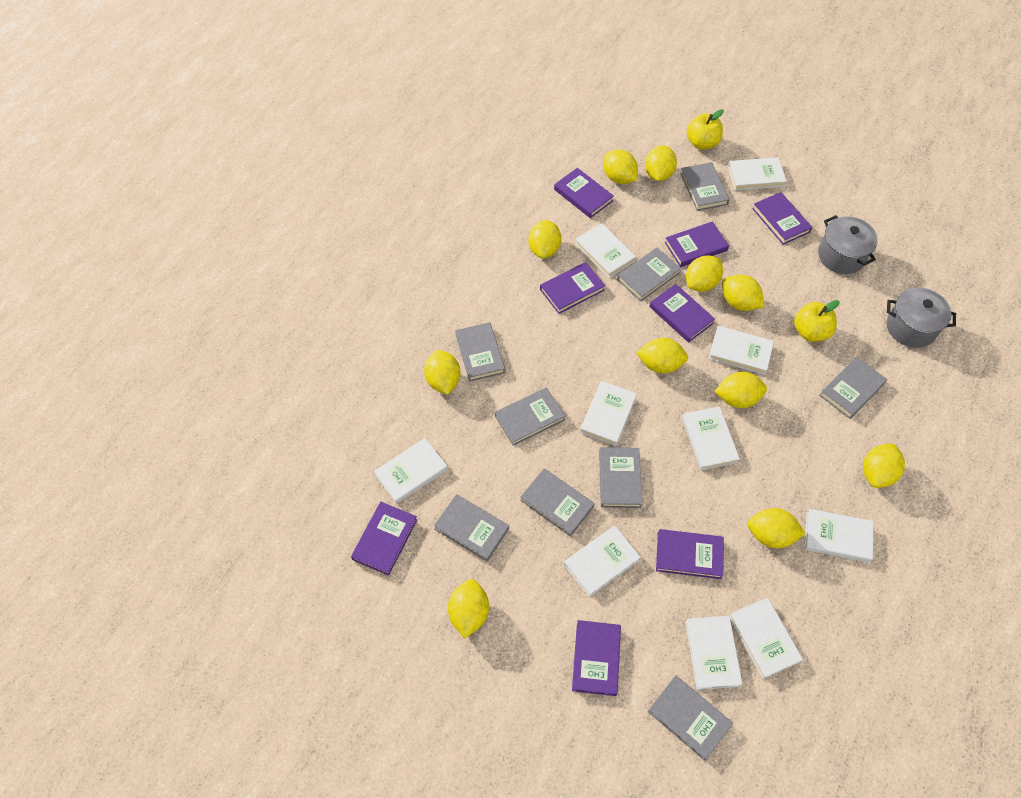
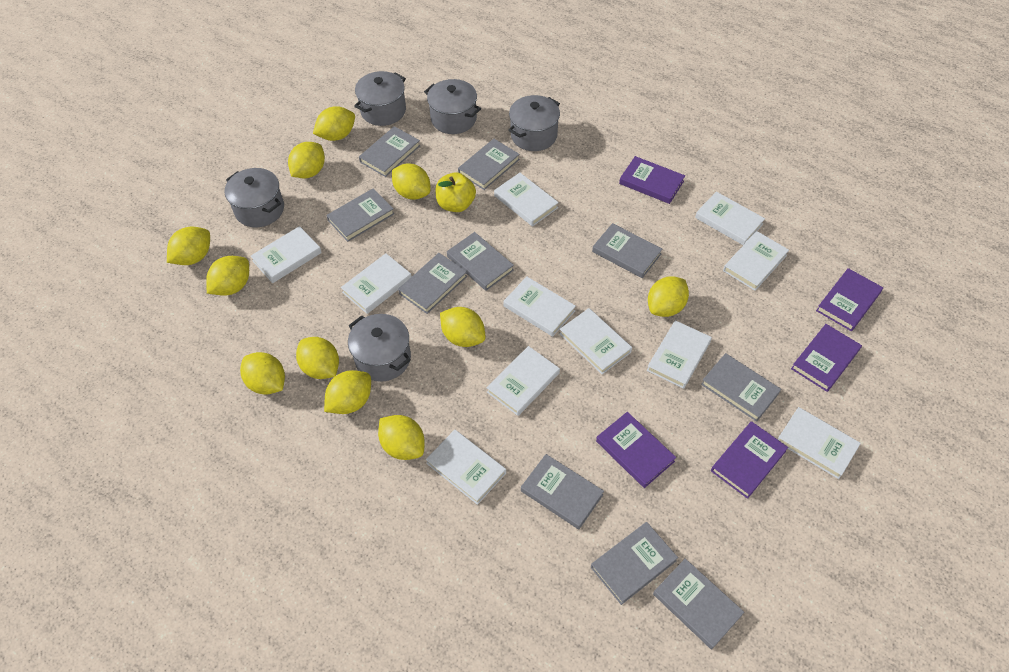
grey book: 9 -> 10
grey pot: 2 -> 5
purple book: 8 -> 5
white book: 10 -> 11
yellow apple: 2 -> 1

